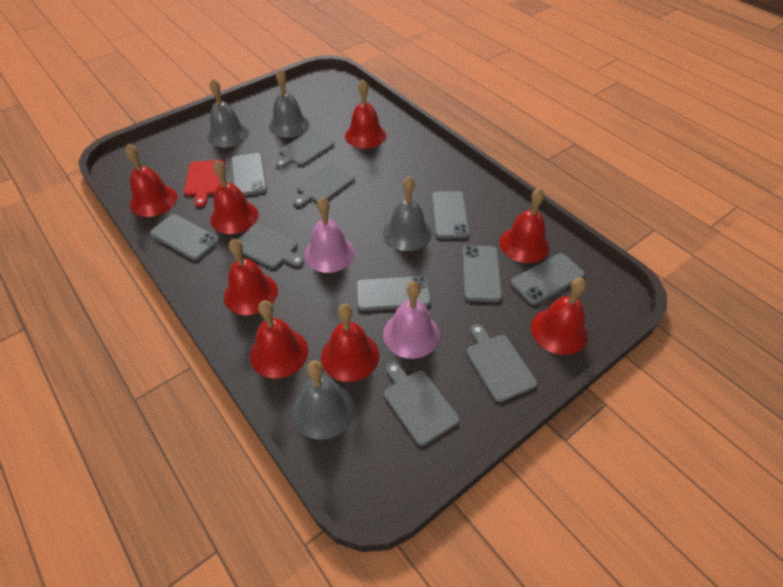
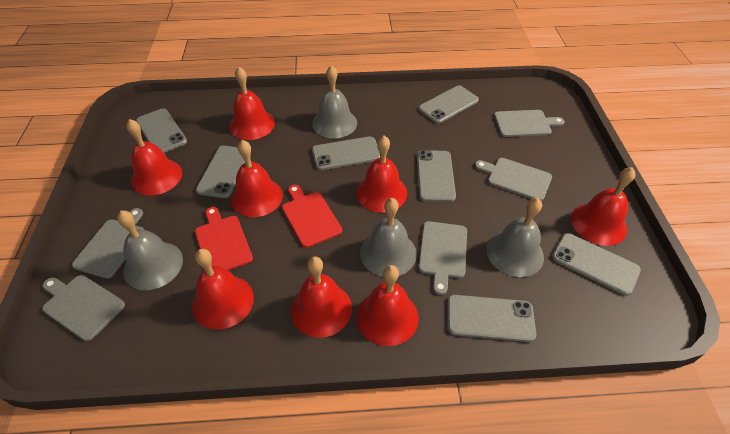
grey phone: 6 -> 7
pink bell: 2 -> 0
red cutting board: 1 -> 2

